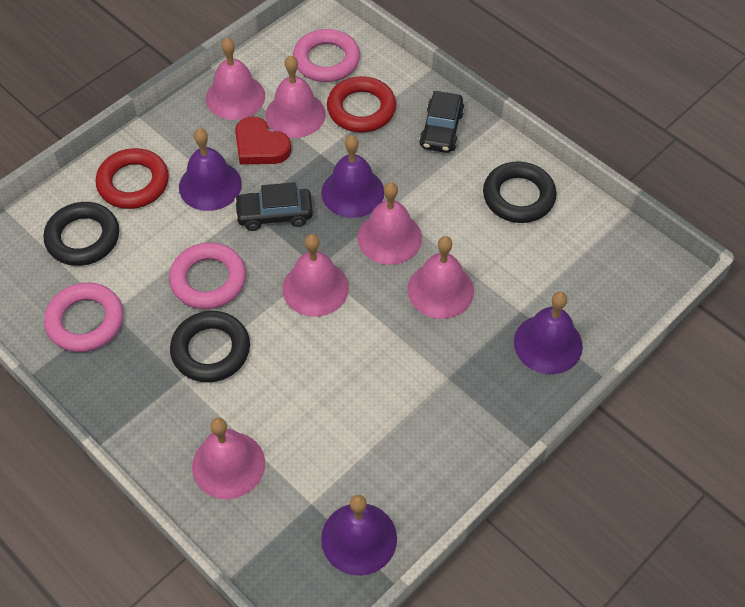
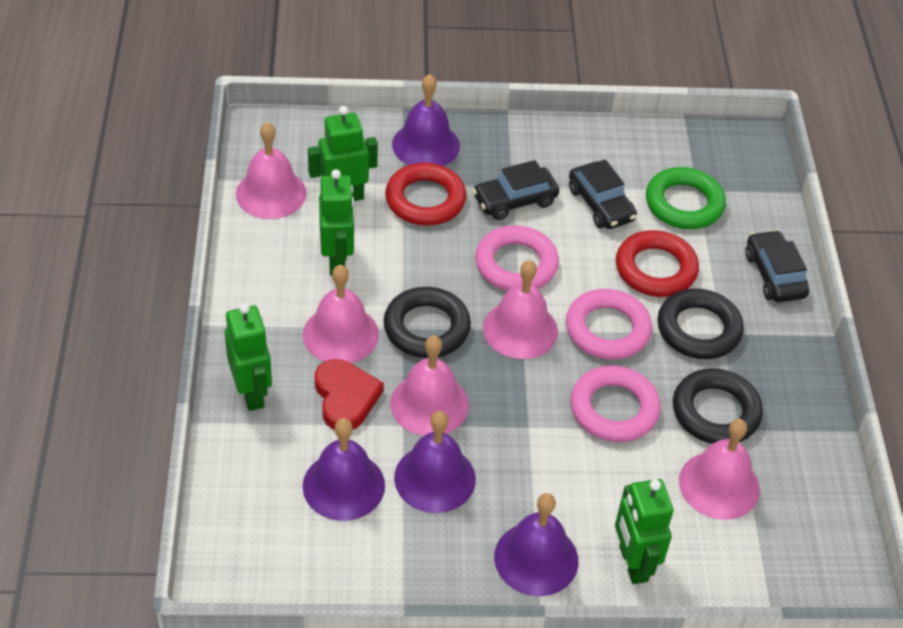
black car: 2 -> 3
green ring: 0 -> 1
green robot: 0 -> 4
pink bell: 6 -> 5

